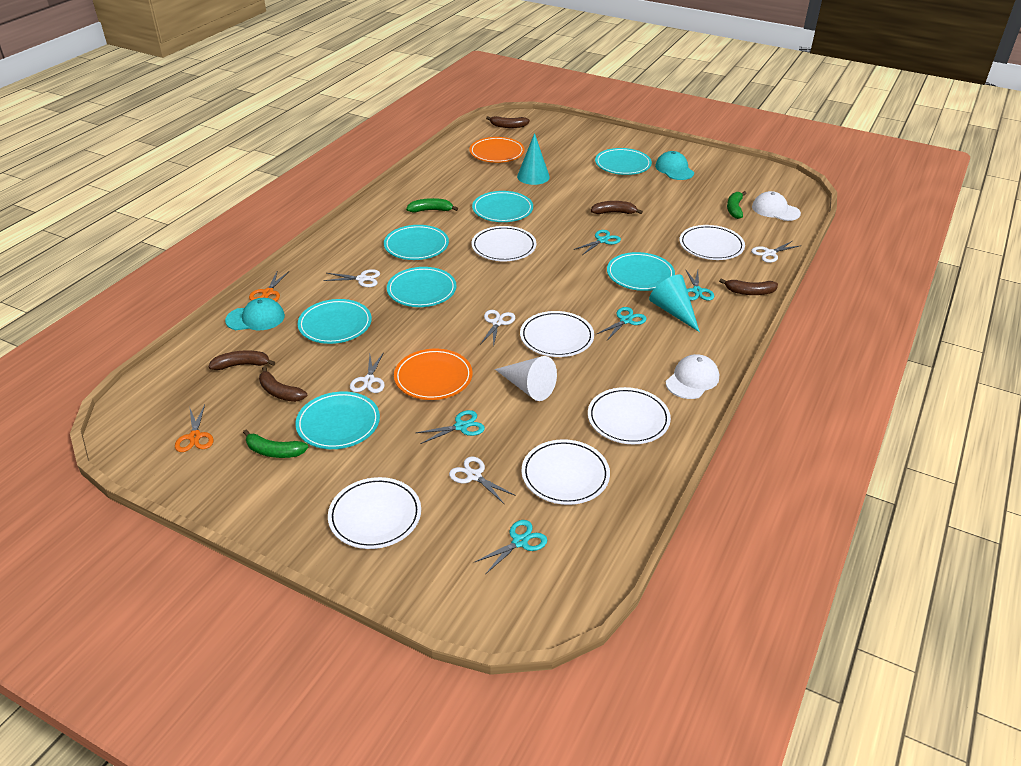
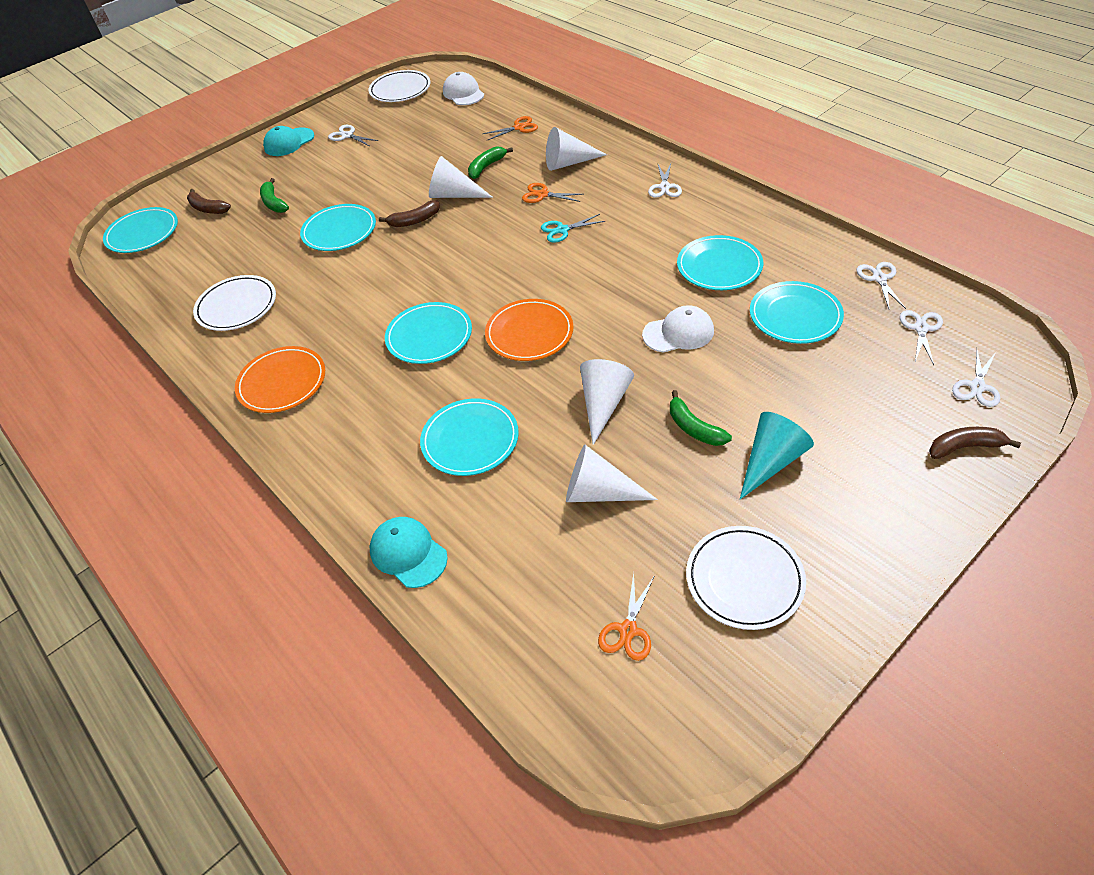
brown banana: 5 -> 3
orange scissors: 2 -> 3
turquoise cone: 2 -> 1
turquoise plate: 7 -> 6
turquoise scissors: 5 -> 1
white cone: 1 -> 4
white plate: 6 -> 3

